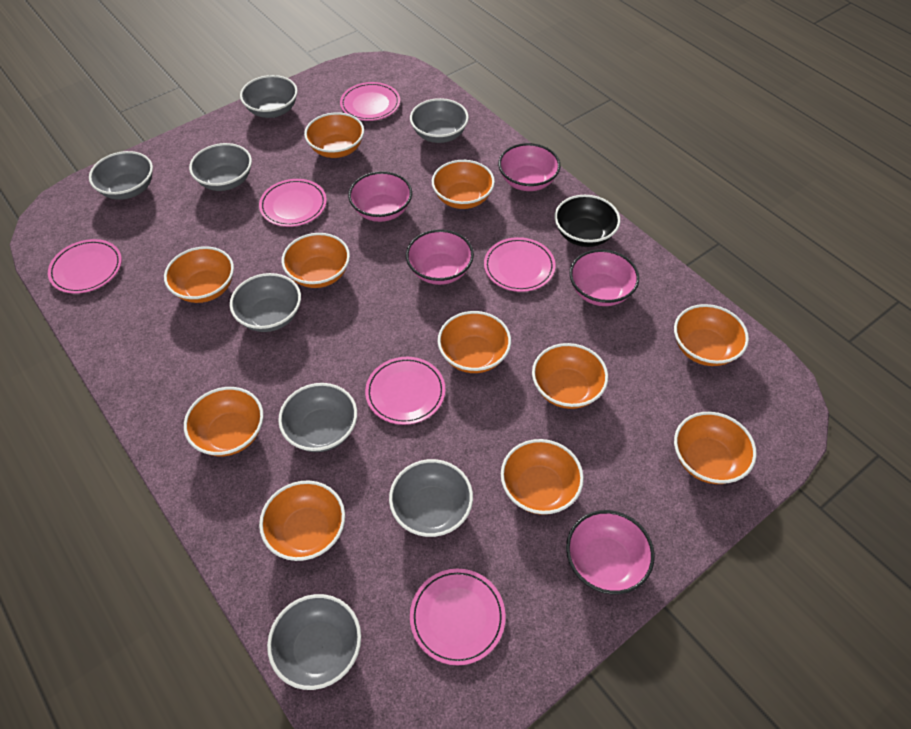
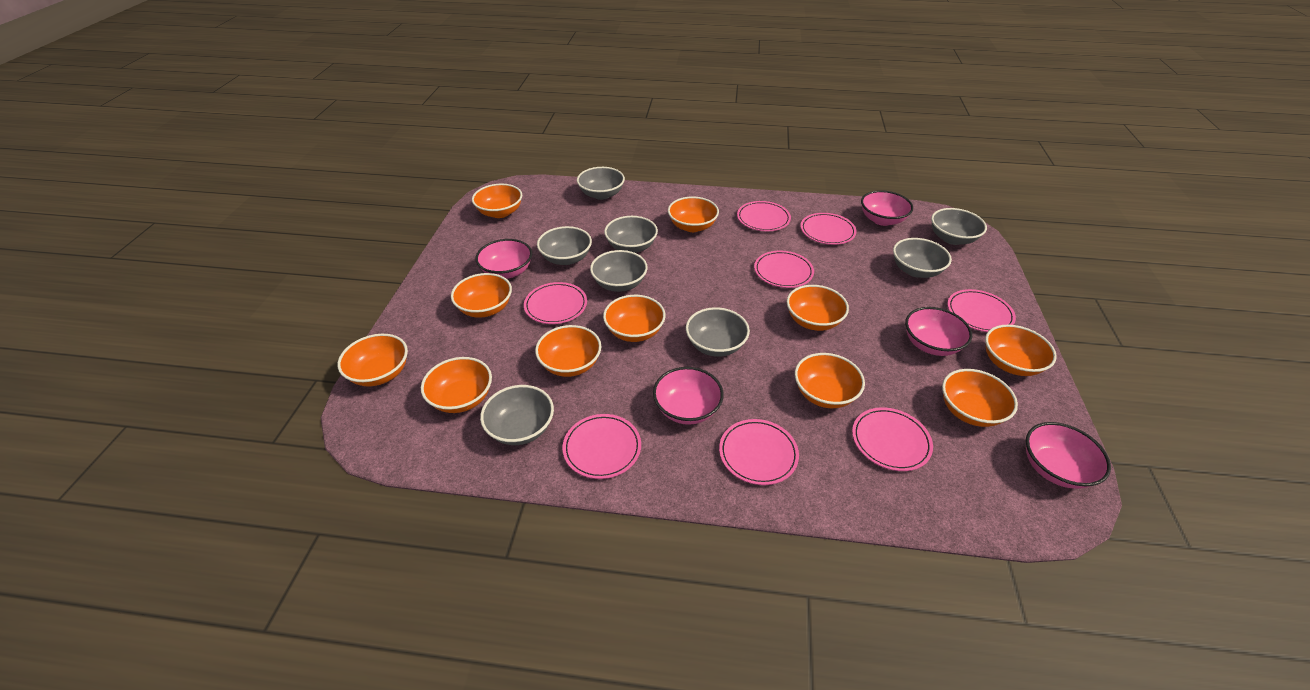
black bowl: 1 -> 0
pink plate: 6 -> 8

